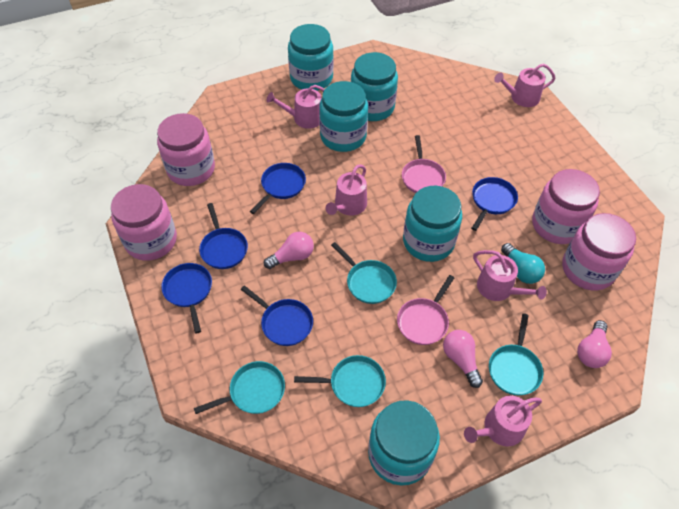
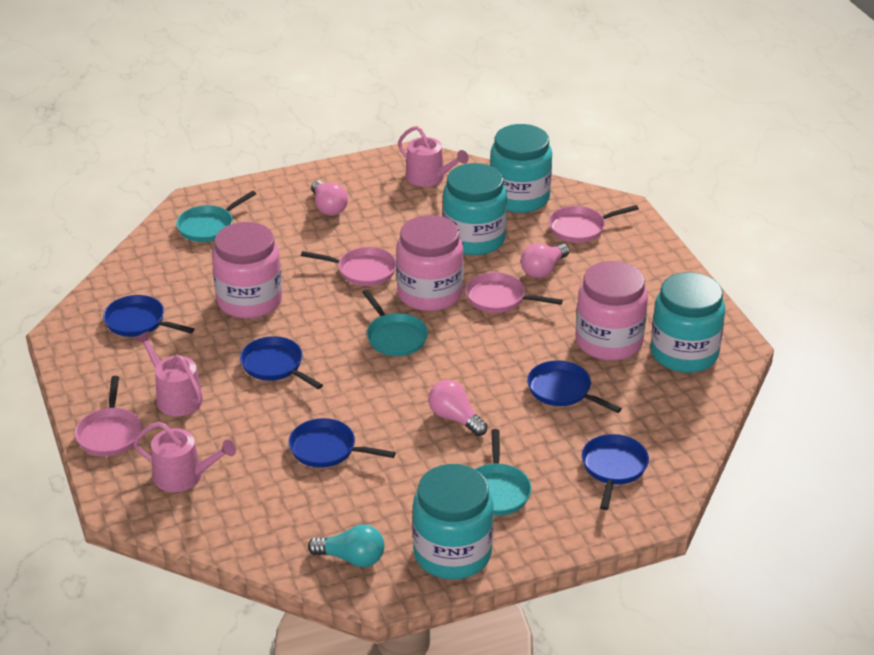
pink jar: 4 -> 3
pink pan: 2 -> 4
pink watering can: 5 -> 3
turquoise jar: 5 -> 4
turquoise pan: 4 -> 3

